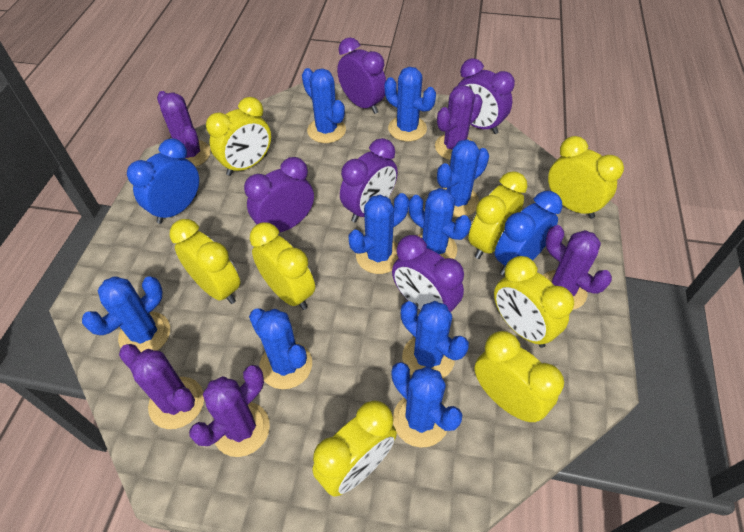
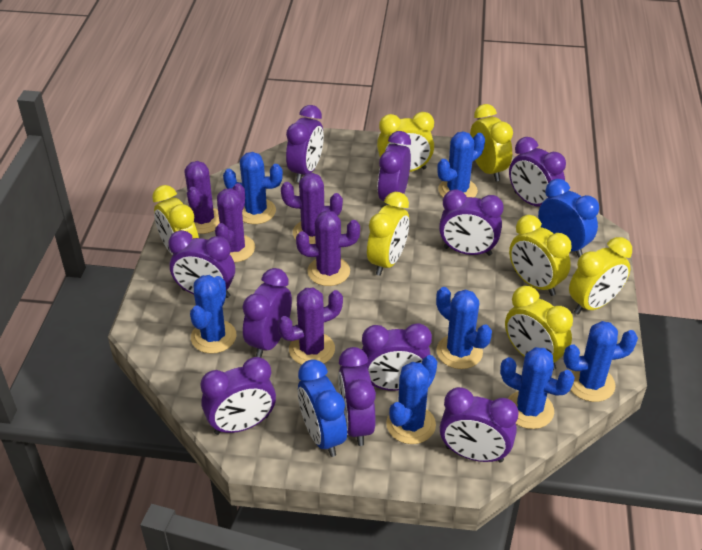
blue cactus: 9 -> 7
purple clock: 5 -> 10
yellow clock: 8 -> 7

